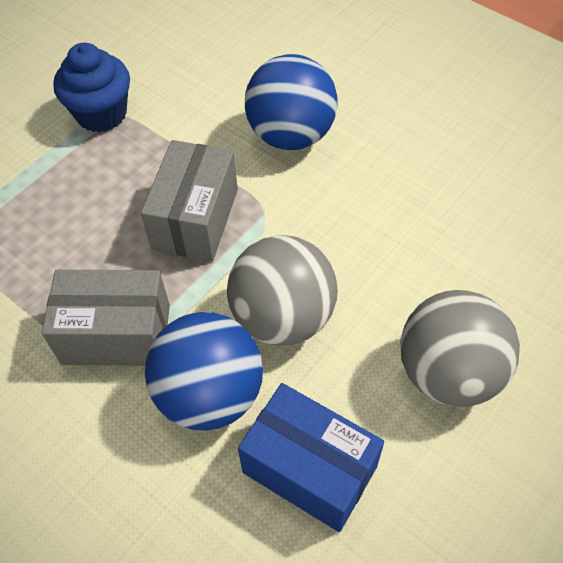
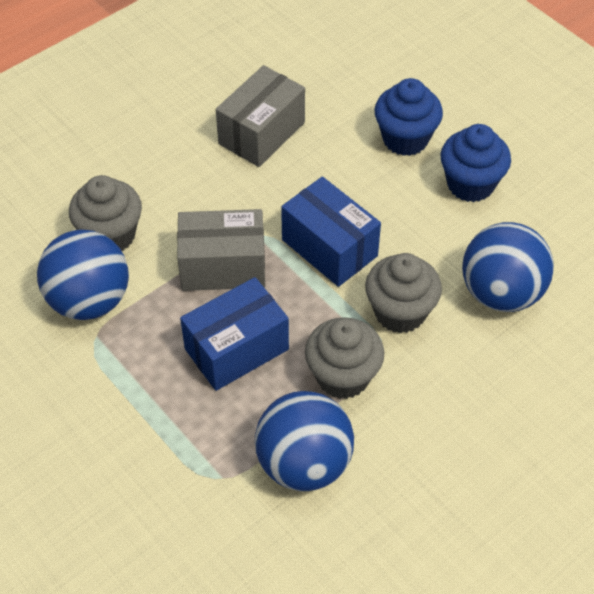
blue ball: 2 -> 3
blue box: 1 -> 2
blue cupcake: 1 -> 2
grey ball: 2 -> 0
grey cupcake: 0 -> 3

